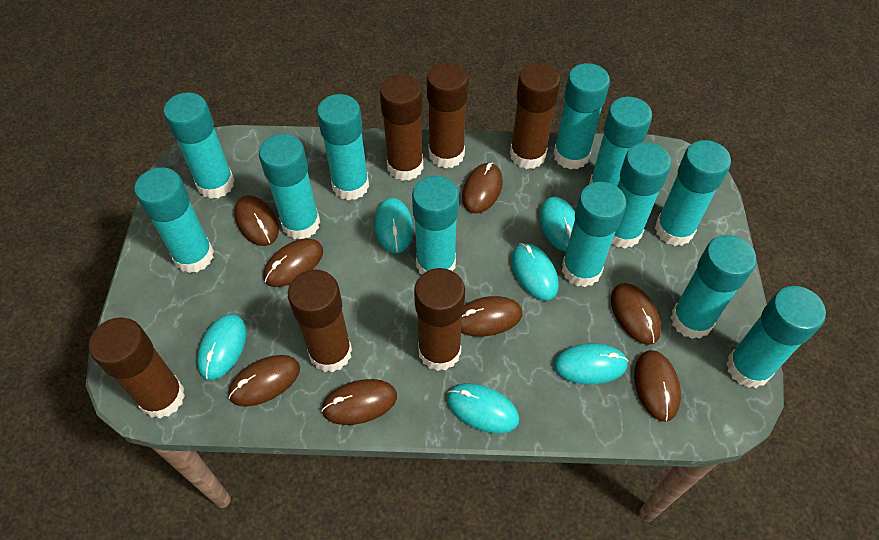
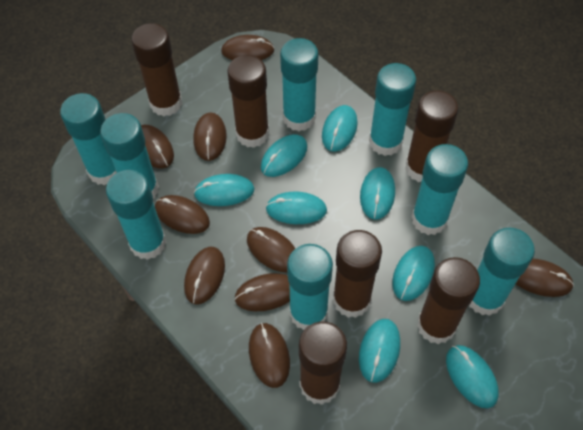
brown mouse: 8 -> 9
turquoise glue stick: 12 -> 8
turquoise mouse: 6 -> 8

